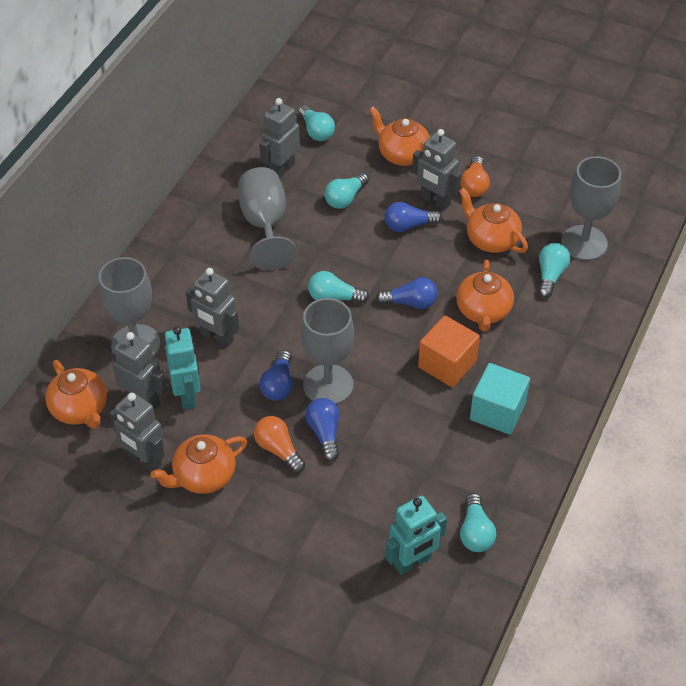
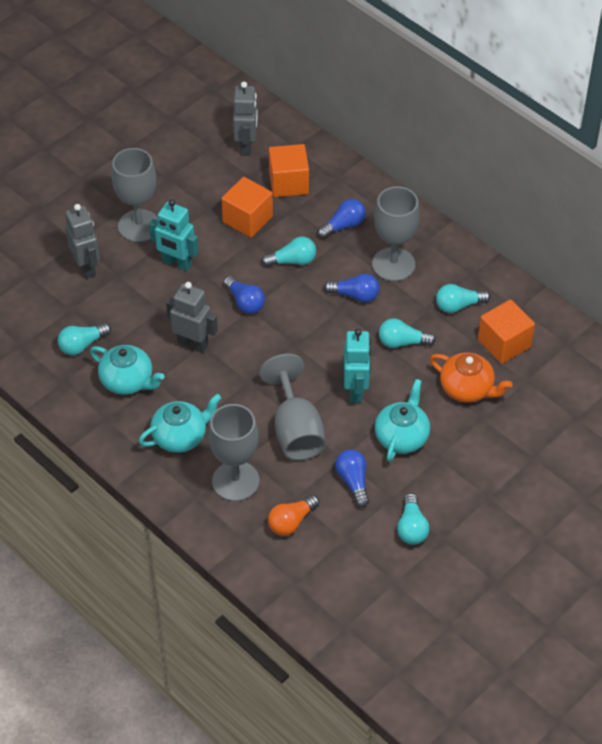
grey robot: 5 -> 3
orange cube: 1 -> 3
orange light bulb: 2 -> 1
orange teapot: 5 -> 1
turquoise cube: 1 -> 0
turquoise teapot: 0 -> 3

